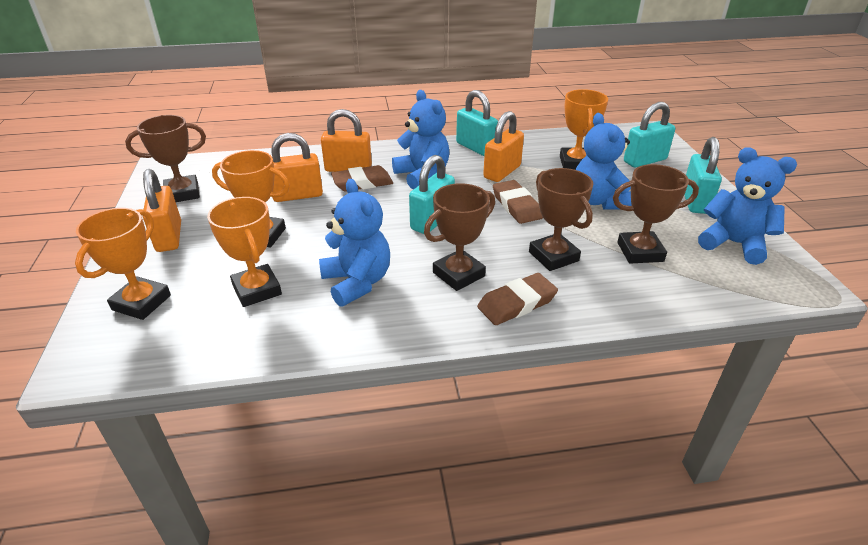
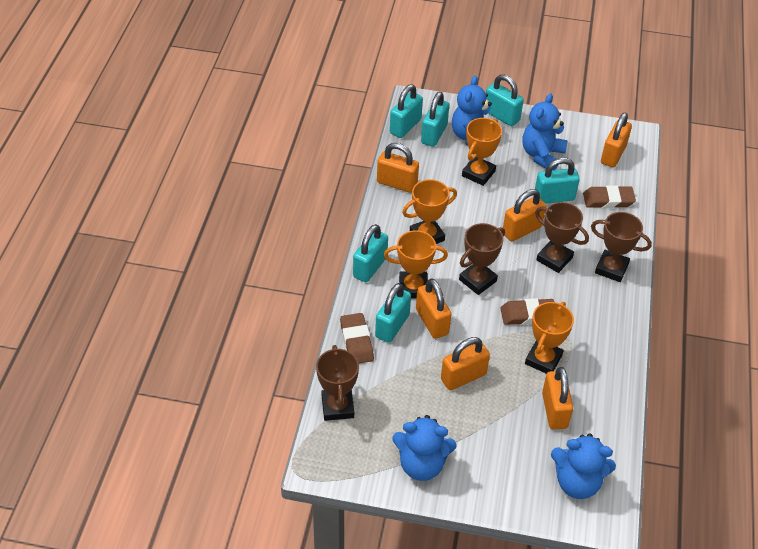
orange padlock: 4 -> 6
turquoise padlock: 4 -> 6

